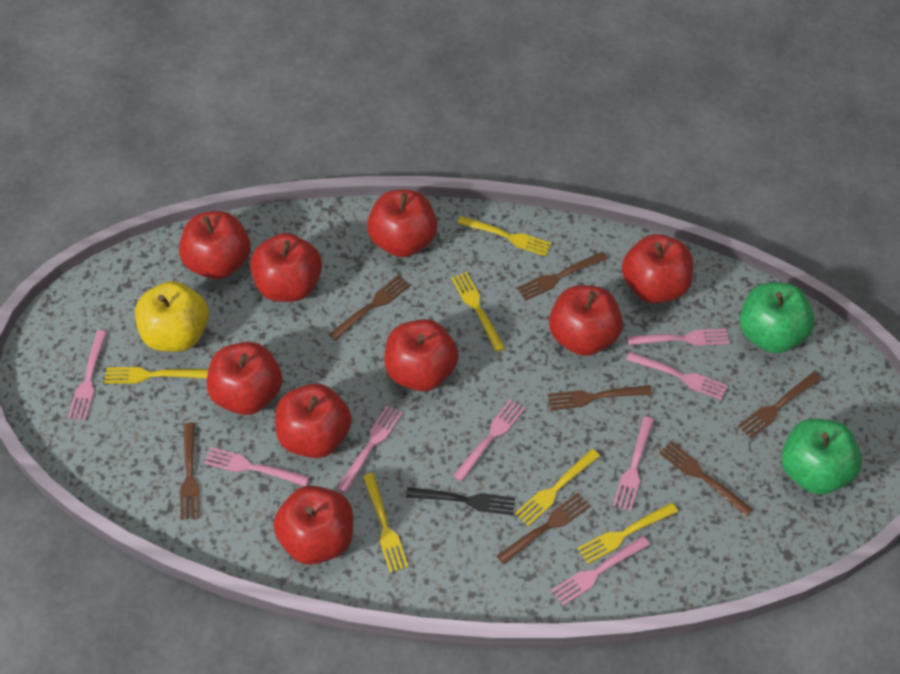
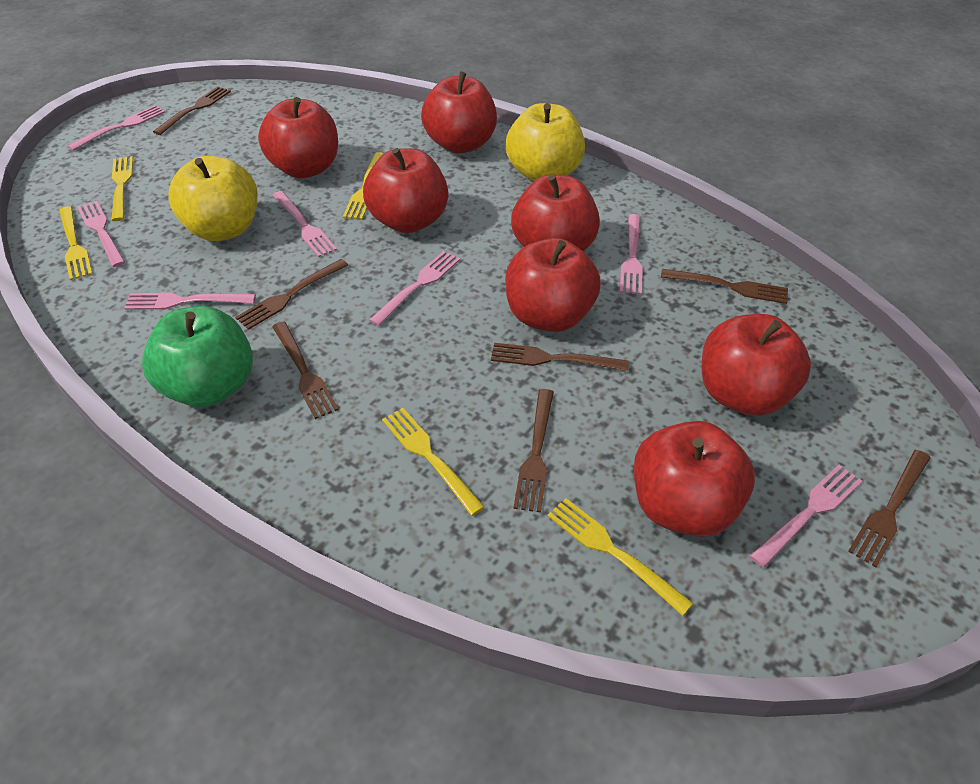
black fork: 1 -> 0
green apple: 2 -> 1
pink fork: 8 -> 7
red apple: 9 -> 7
yellow apple: 1 -> 2
yellow fork: 6 -> 5

